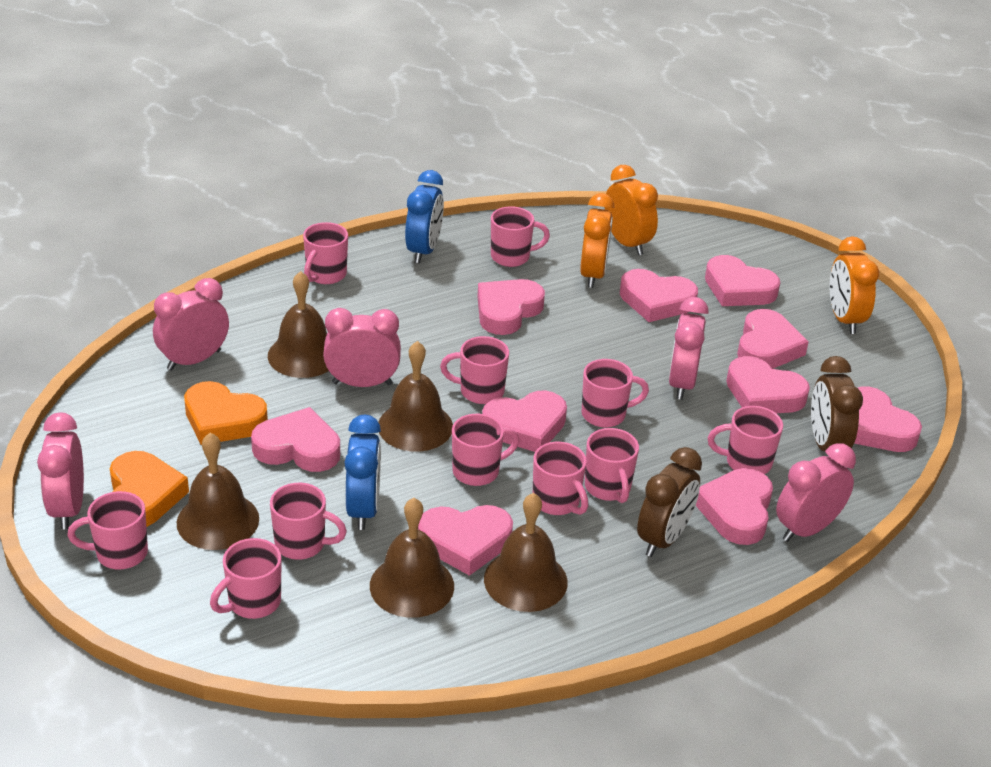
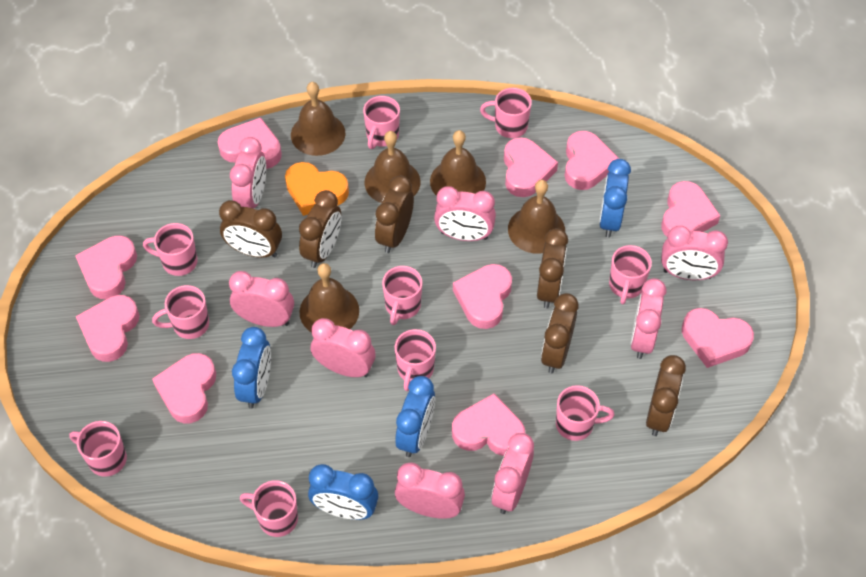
blue clock: 2 -> 4
brown clock: 2 -> 6
orange clock: 3 -> 0
orange heart: 2 -> 1
pink clock: 5 -> 8
pink mug: 11 -> 10

